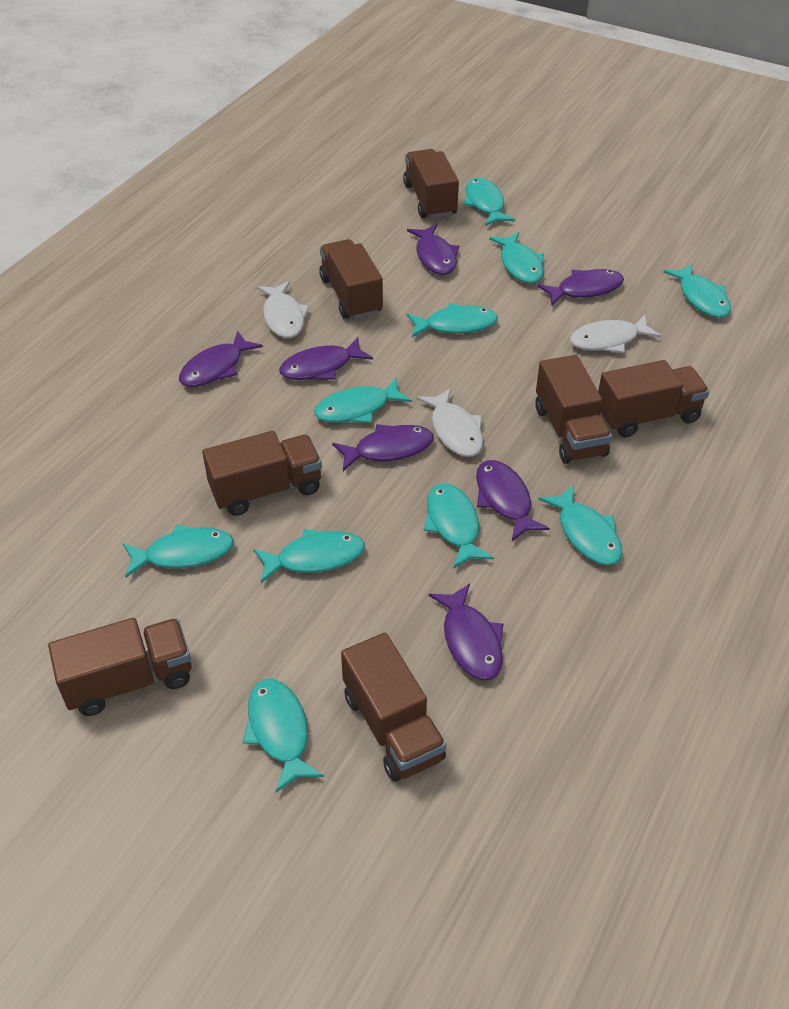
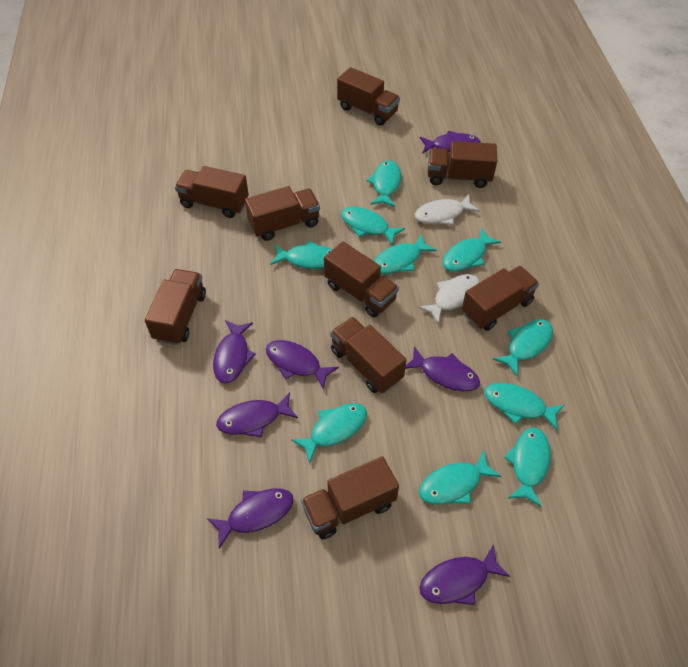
brown truck: 7 -> 9
white fish: 3 -> 2

